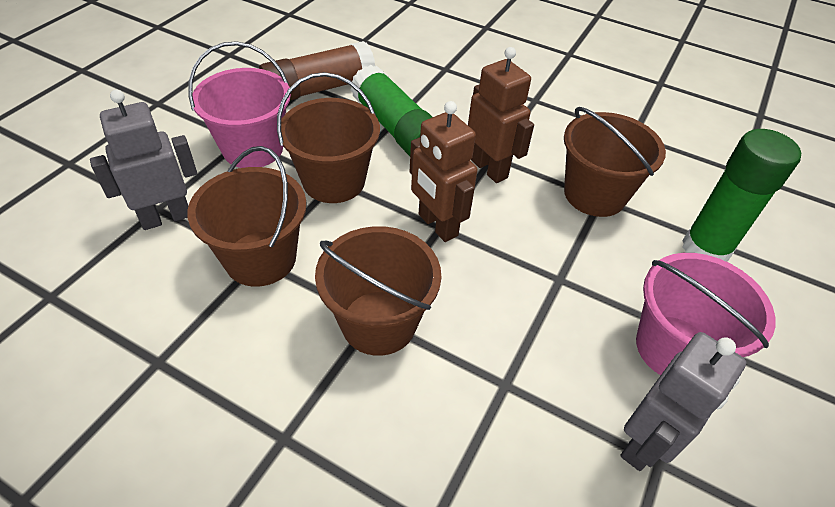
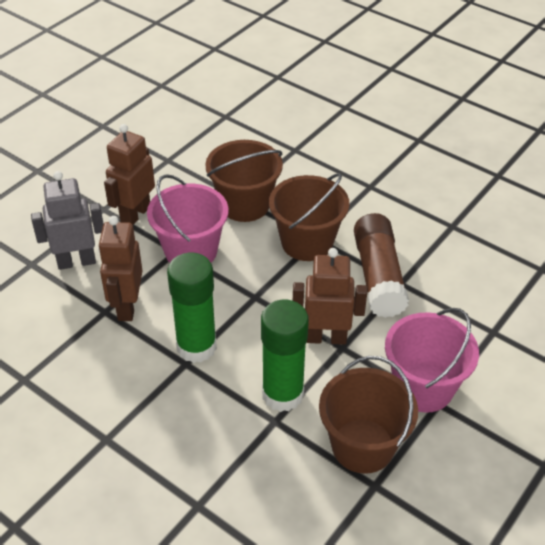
brown bucket: 4 -> 3
brown robot: 2 -> 3
grey robot: 2 -> 1

